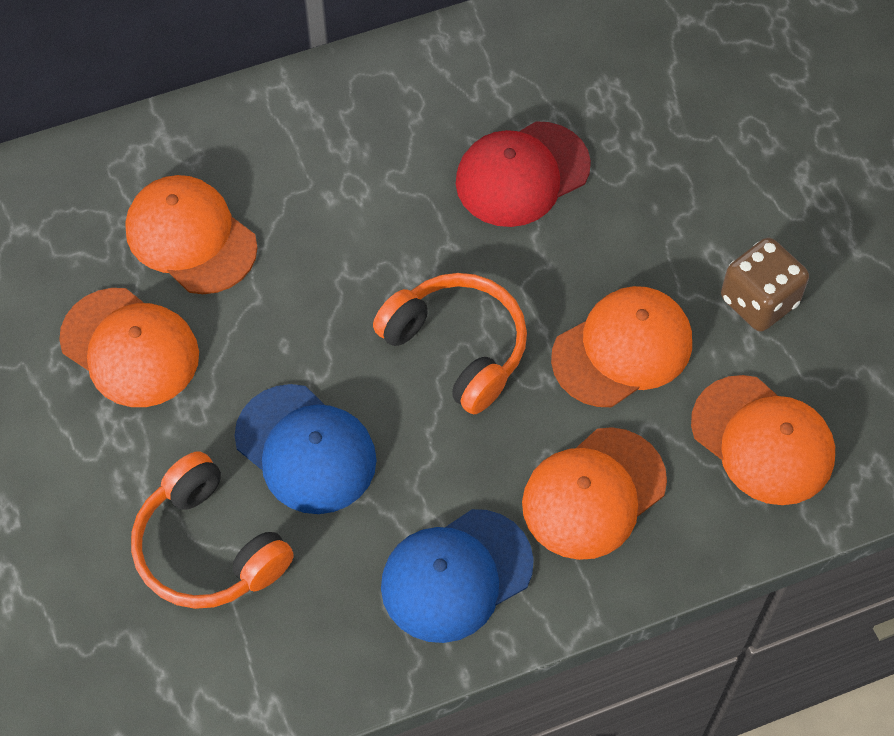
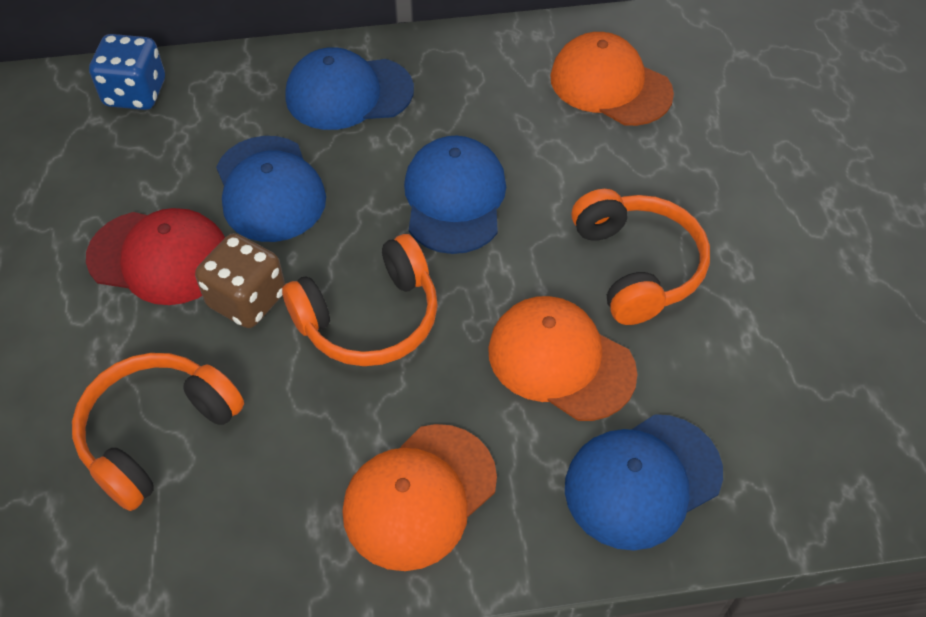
blue cap: 2 -> 4
blue dice: 0 -> 1
orange cap: 5 -> 3
orange headphones: 2 -> 3

